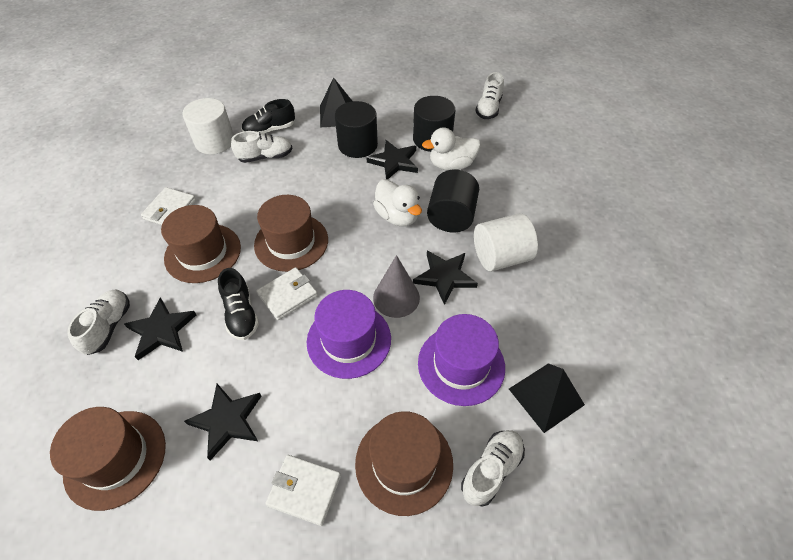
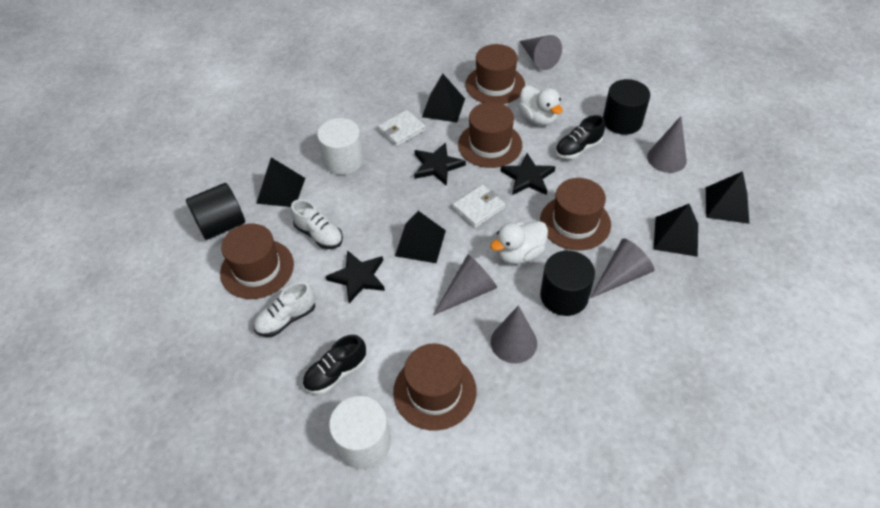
black pyramid: 2 -> 5
black star: 4 -> 3
brown hat: 4 -> 5
grey cone: 1 -> 5
purple hat: 2 -> 0
white shoe: 4 -> 2
white wallet: 3 -> 2

